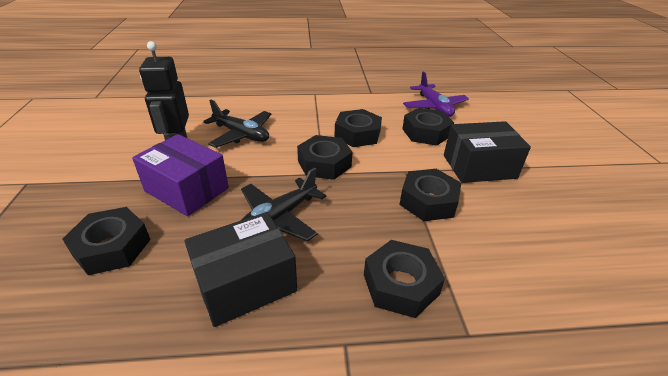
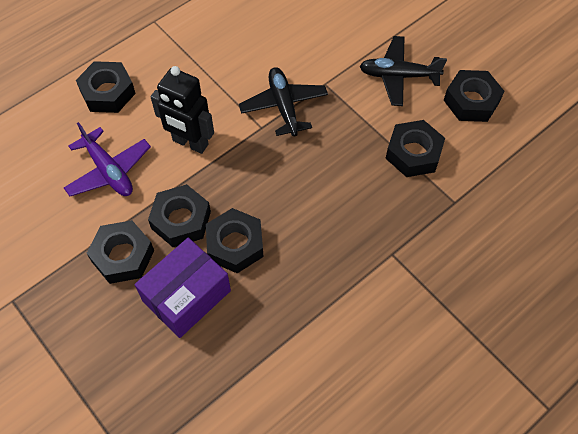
black box: 2 -> 0

